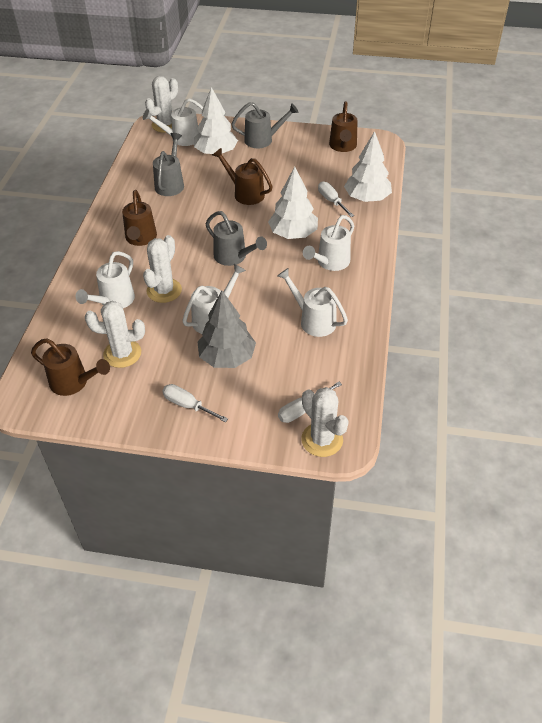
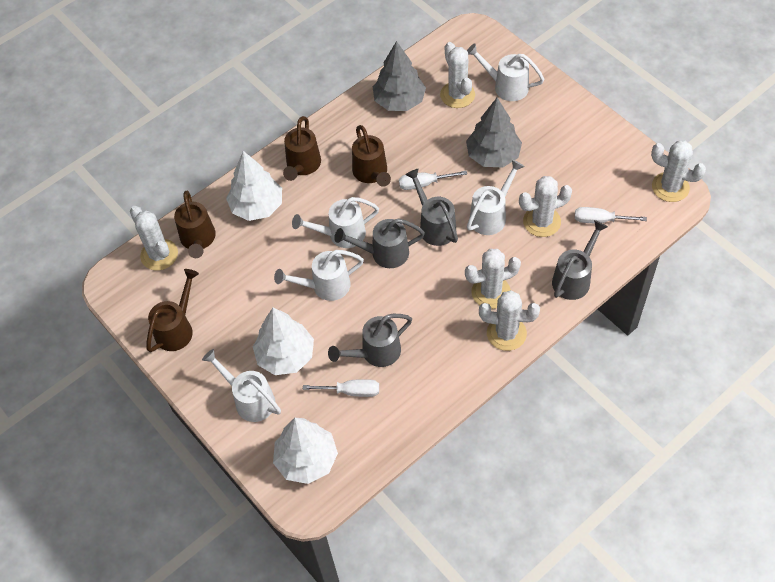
grey tree: 1 -> 2
grey watering can: 3 -> 4
white cactus: 4 -> 6

